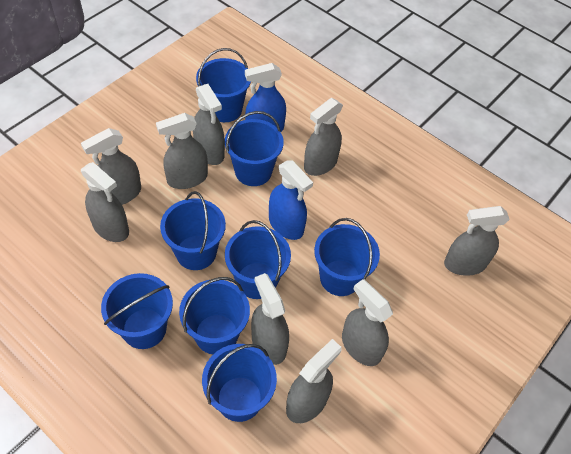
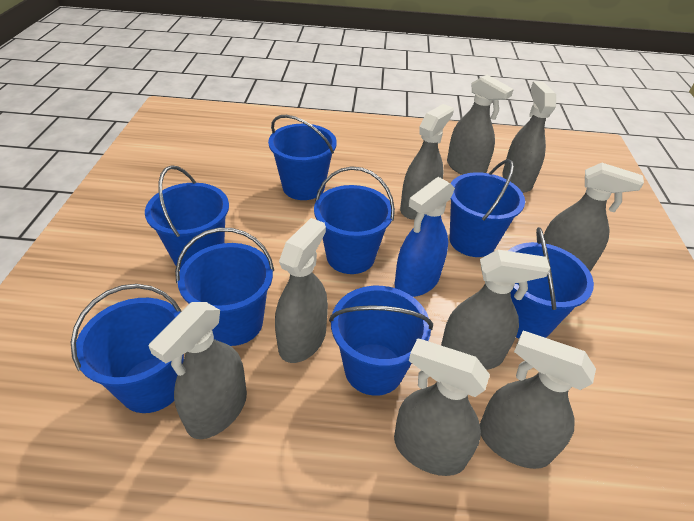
blue spray bottle: 2 -> 1

